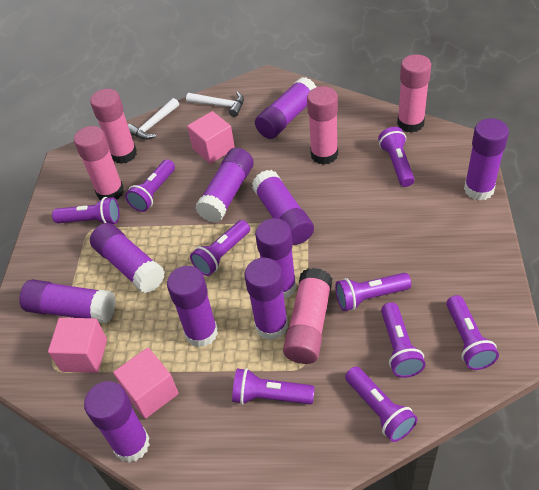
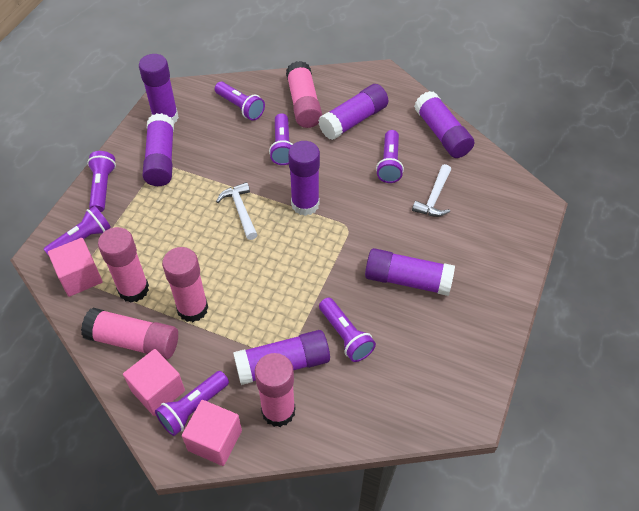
purple flashlight: 9 -> 7
purple glue stick: 10 -> 7

